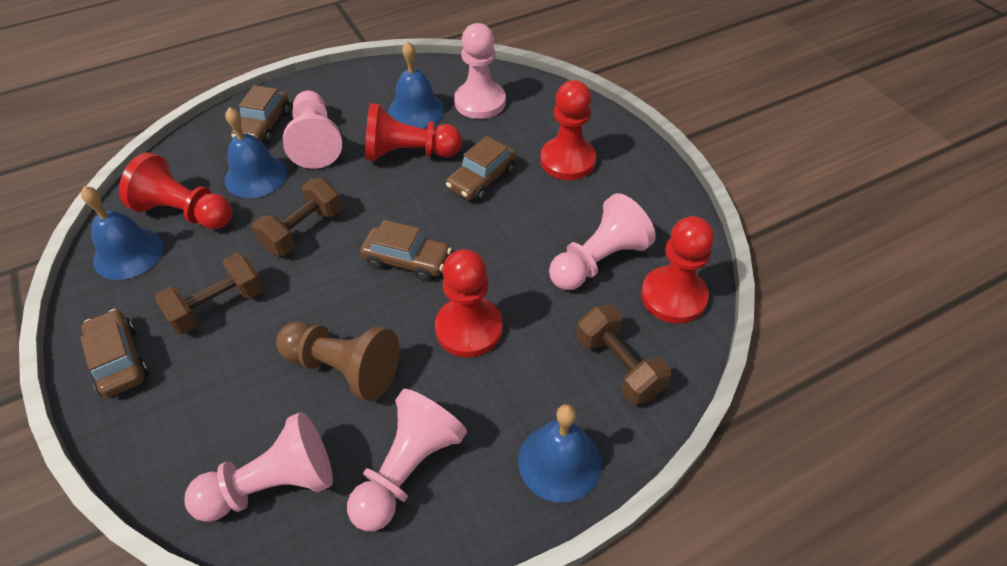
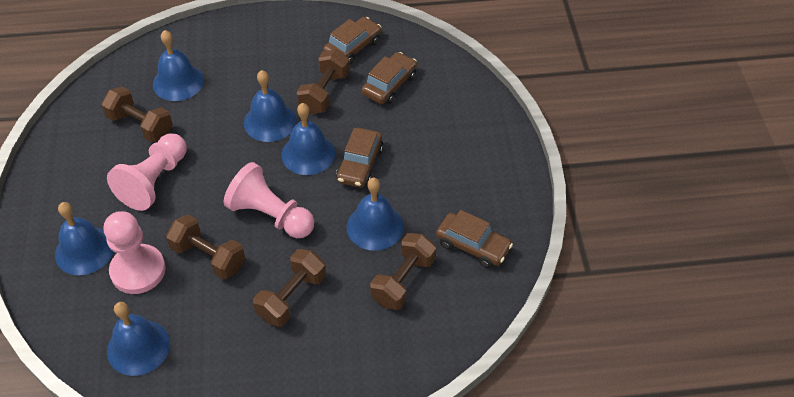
blue bell: 4 -> 6
brown dumbbell: 3 -> 5
brown pawn: 1 -> 0
pink pawn: 5 -> 3
red pawn: 5 -> 0

